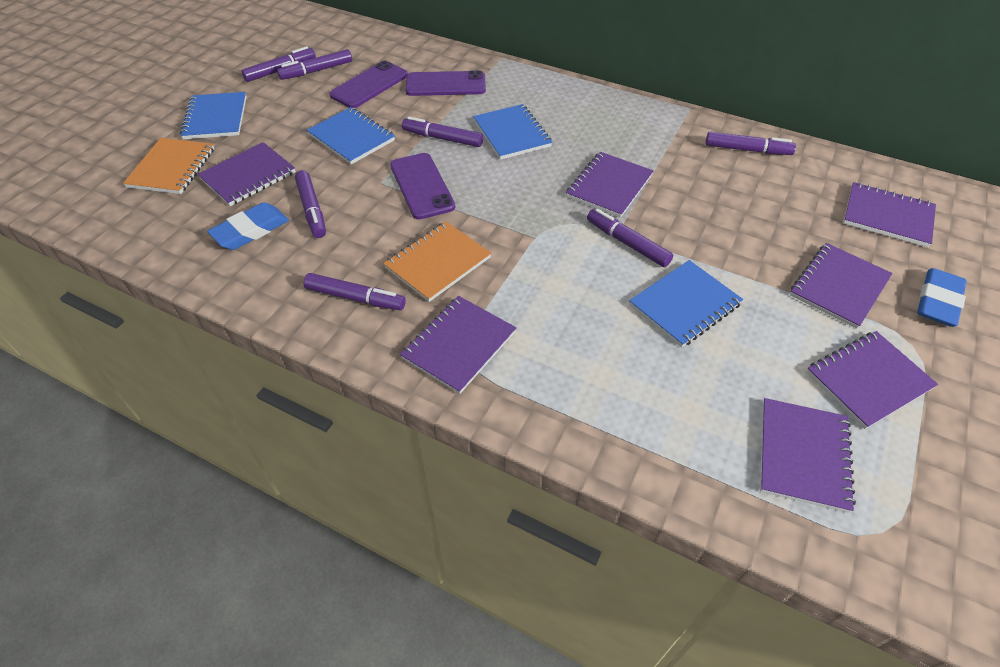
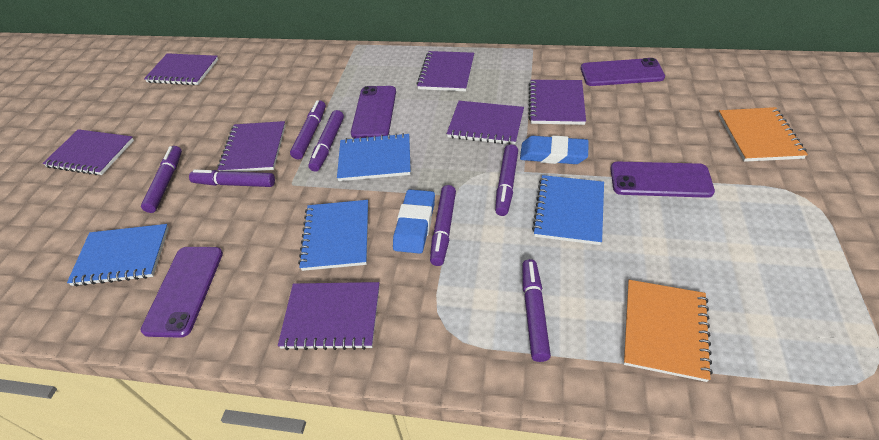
purple phone: 3 -> 4

